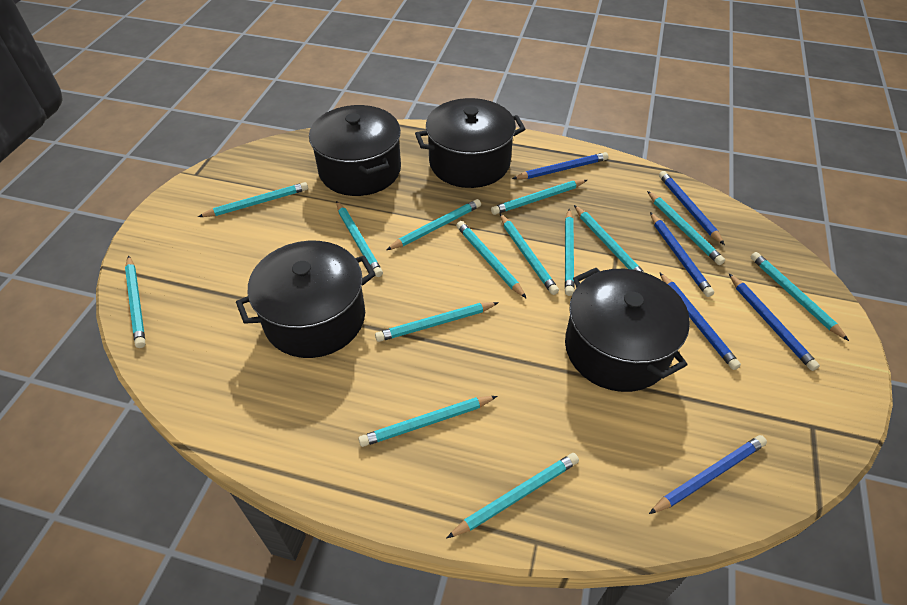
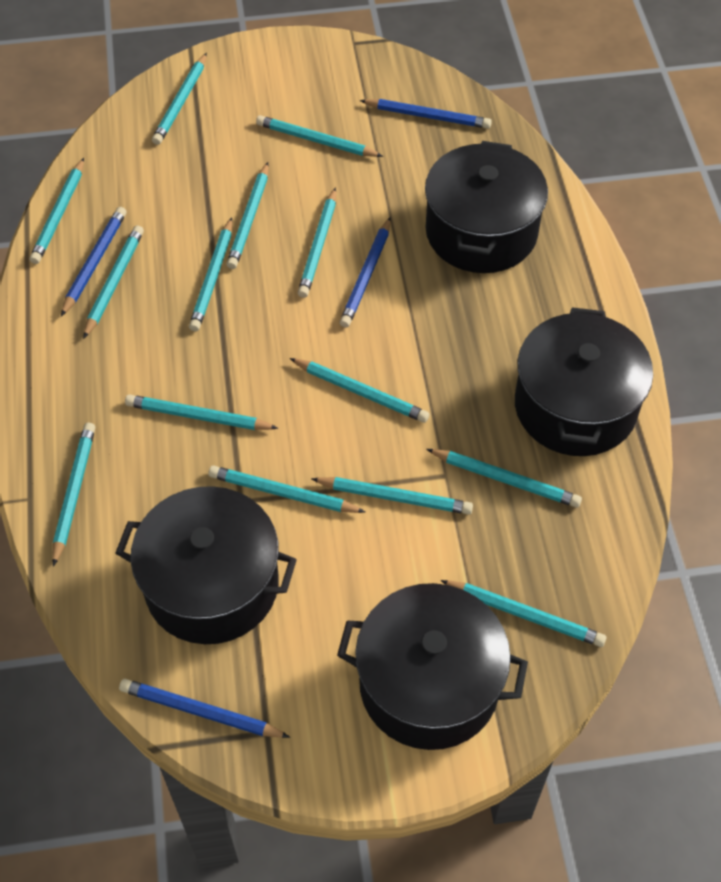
blue pencil: 6 -> 4

